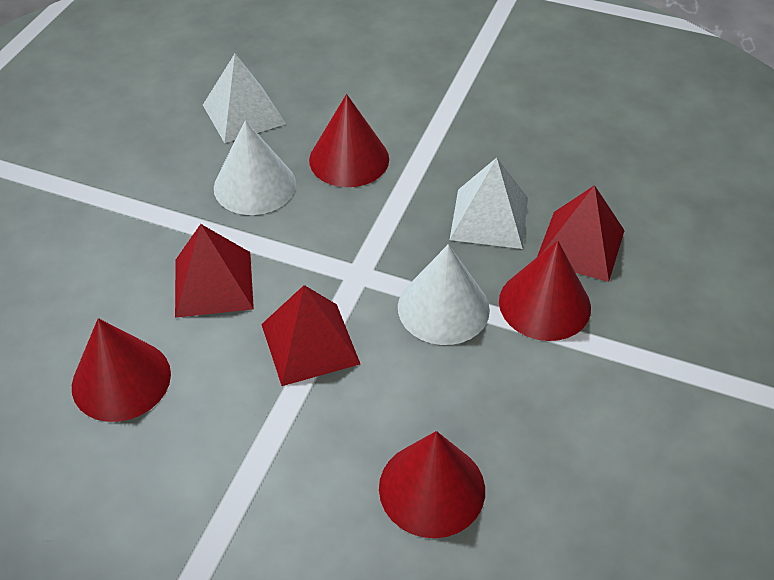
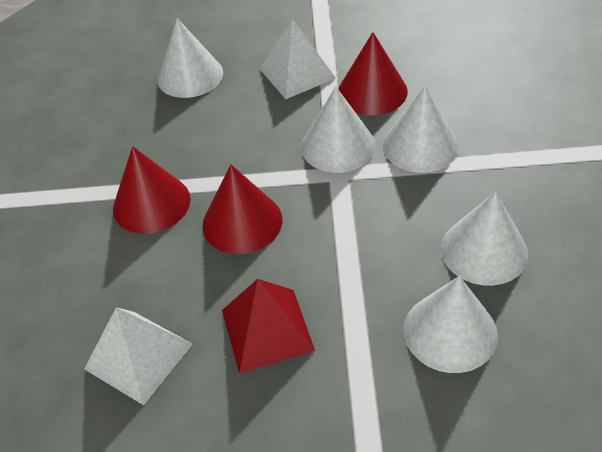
red cone: 4 -> 3
red pyramid: 3 -> 1
white cone: 2 -> 5

